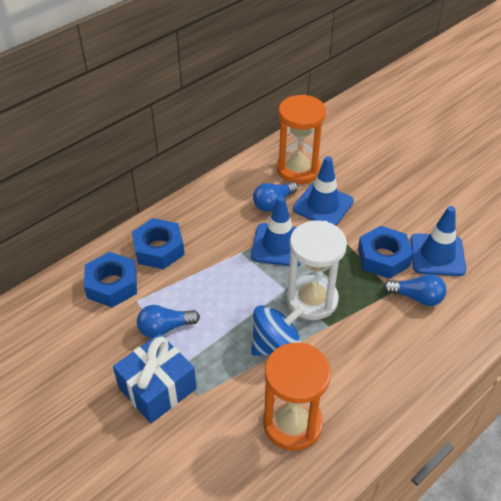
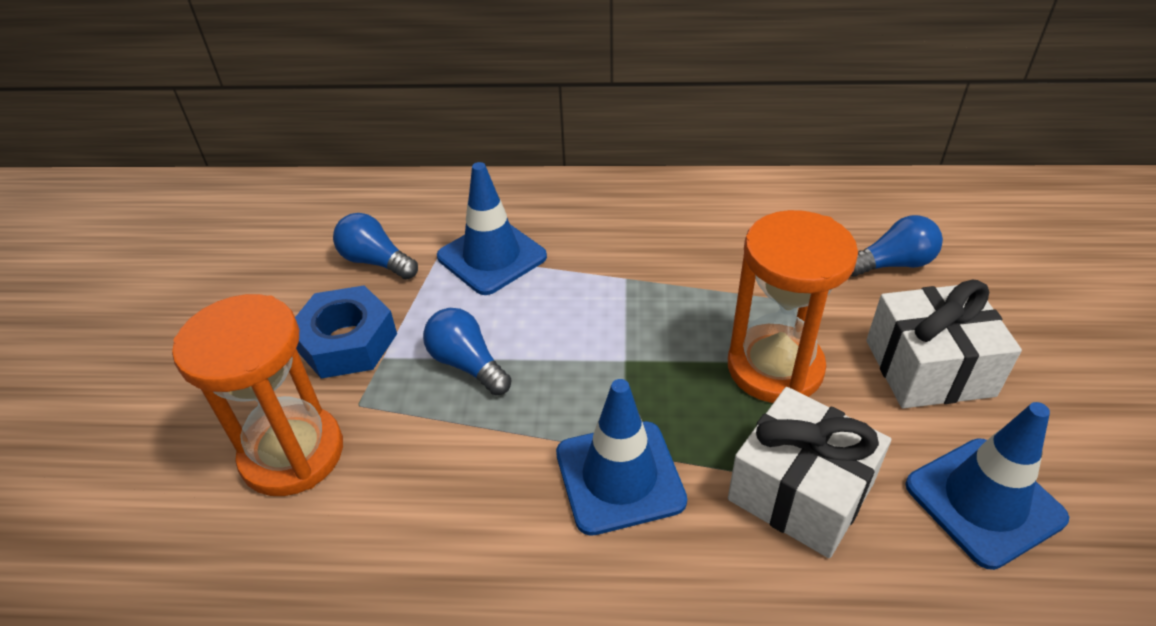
blue gift: 1 -> 0
blue nut: 3 -> 1
blue spinning top: 1 -> 0
white gift: 0 -> 2
white hourglass: 1 -> 0

